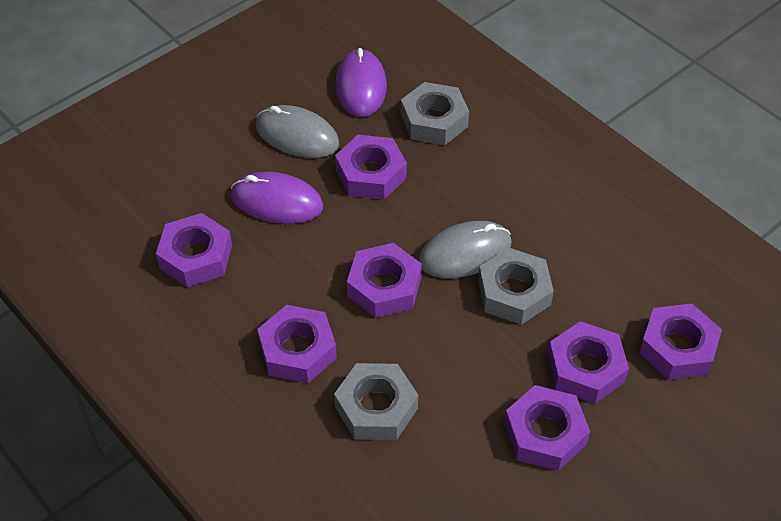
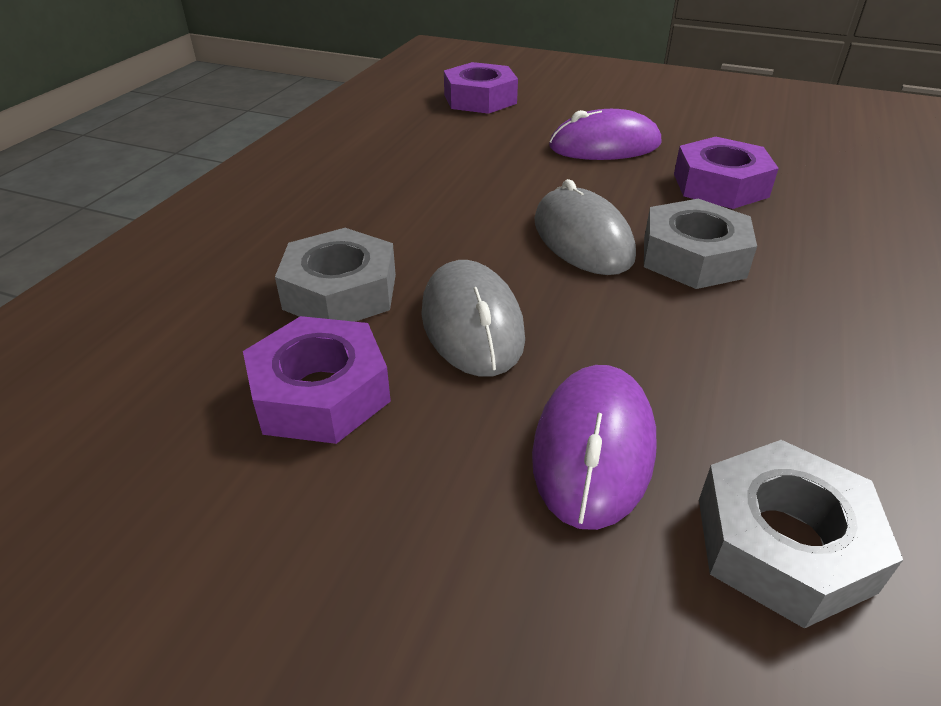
purple nut: 7 -> 3

